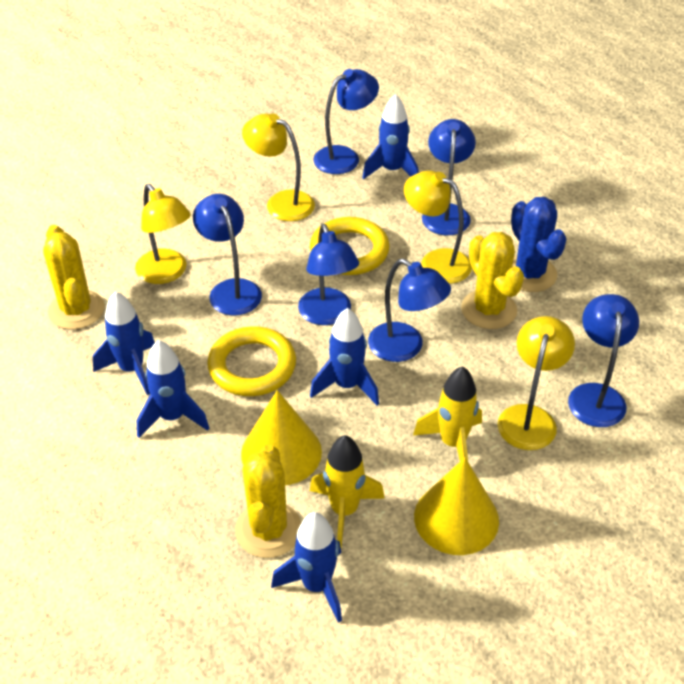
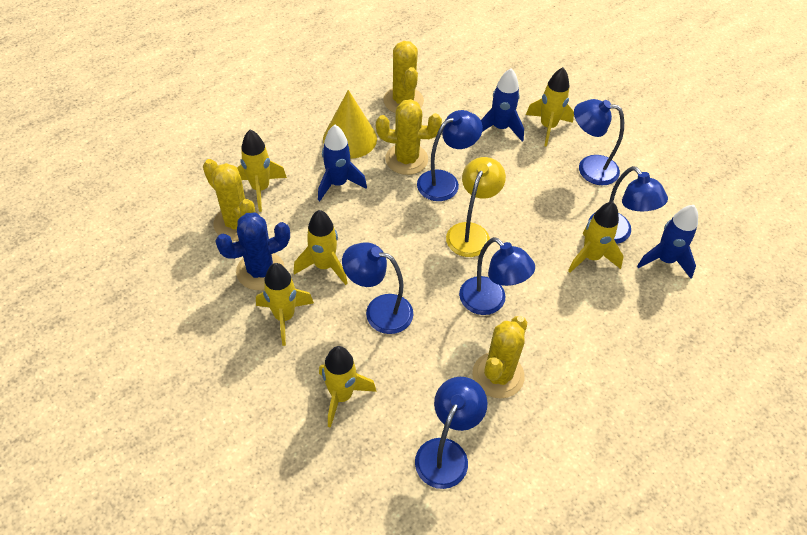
blue rocket: 5 -> 3
yellow cactus: 3 -> 4
yellow cone: 2 -> 1
yellow lamp: 4 -> 1
yellow ring: 2 -> 0
yellow rocket: 2 -> 6

